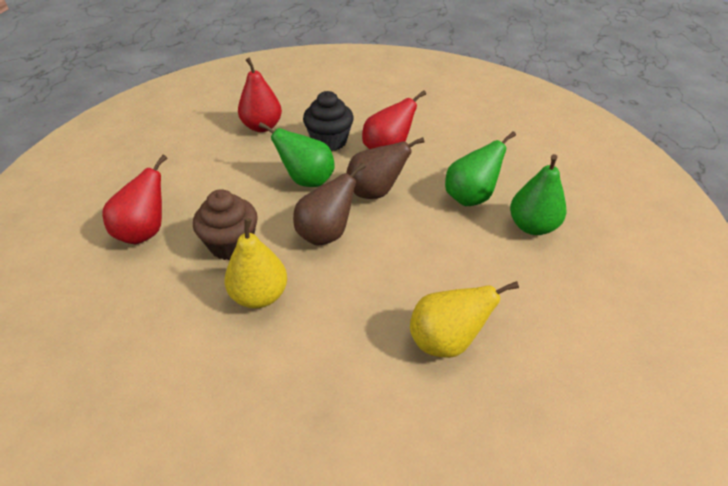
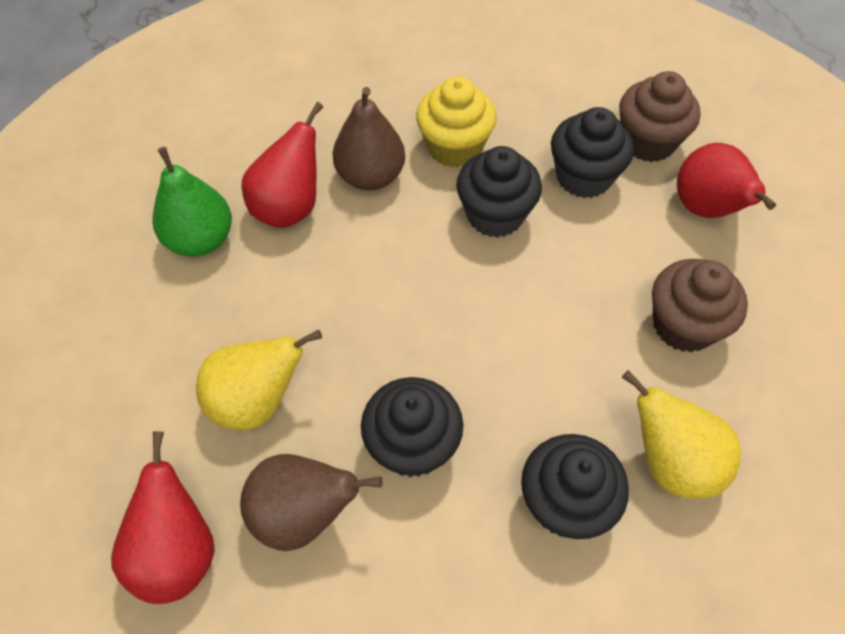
black cupcake: 1 -> 4
brown cupcake: 1 -> 2
green pear: 3 -> 1
yellow cupcake: 0 -> 1

